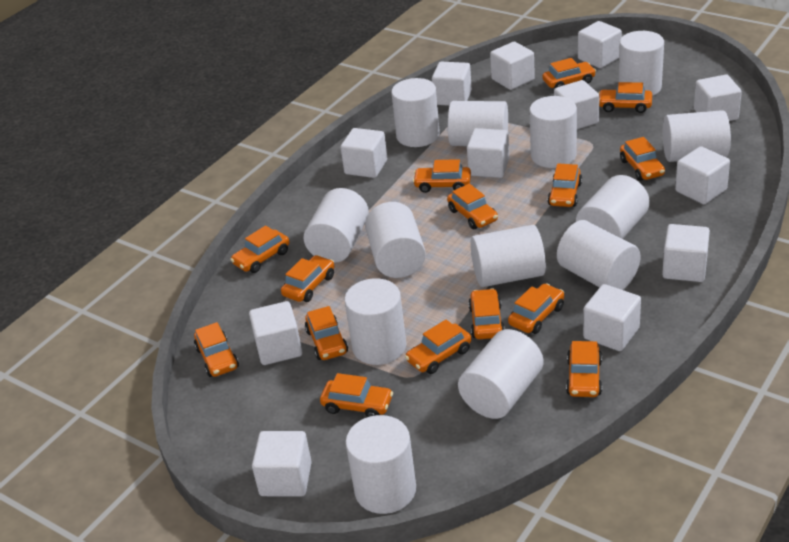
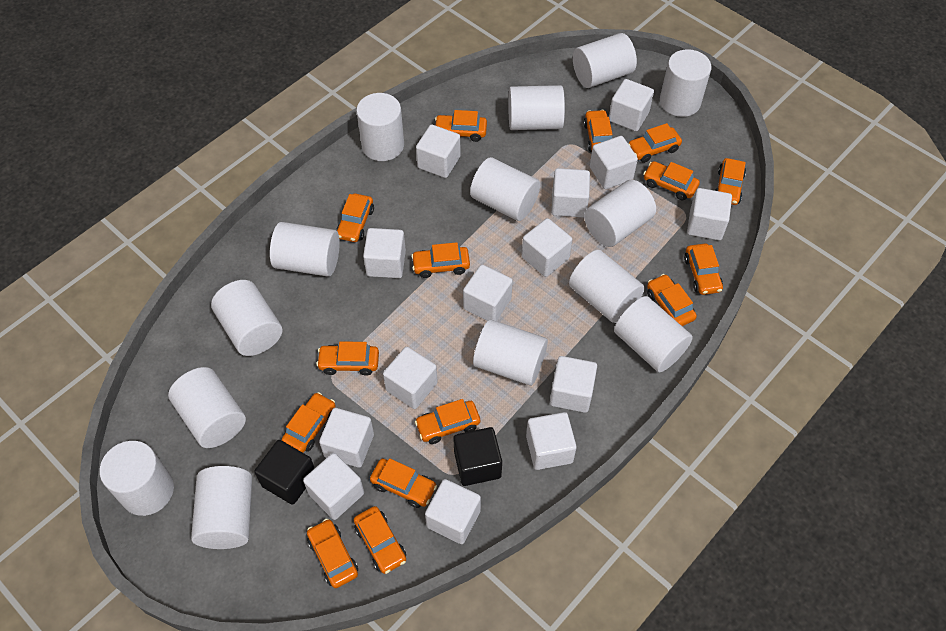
black cube: 0 -> 2
white cube: 12 -> 14
white cylinder: 13 -> 14

